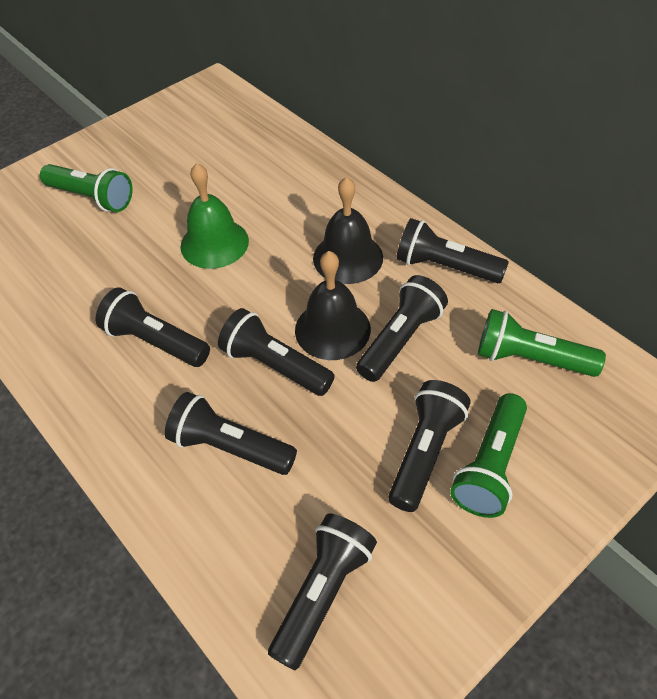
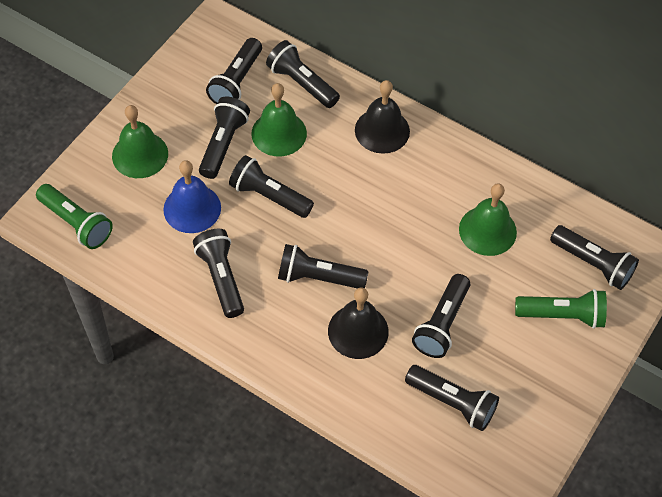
black flashlight: 7 -> 9
blue bell: 0 -> 1
green bell: 1 -> 3
green flashlight: 3 -> 2

